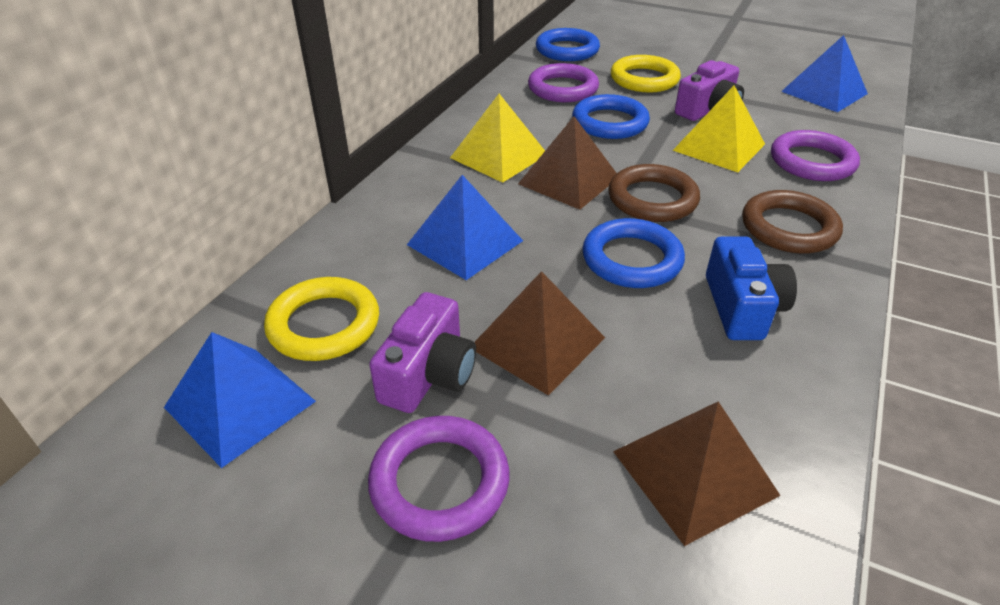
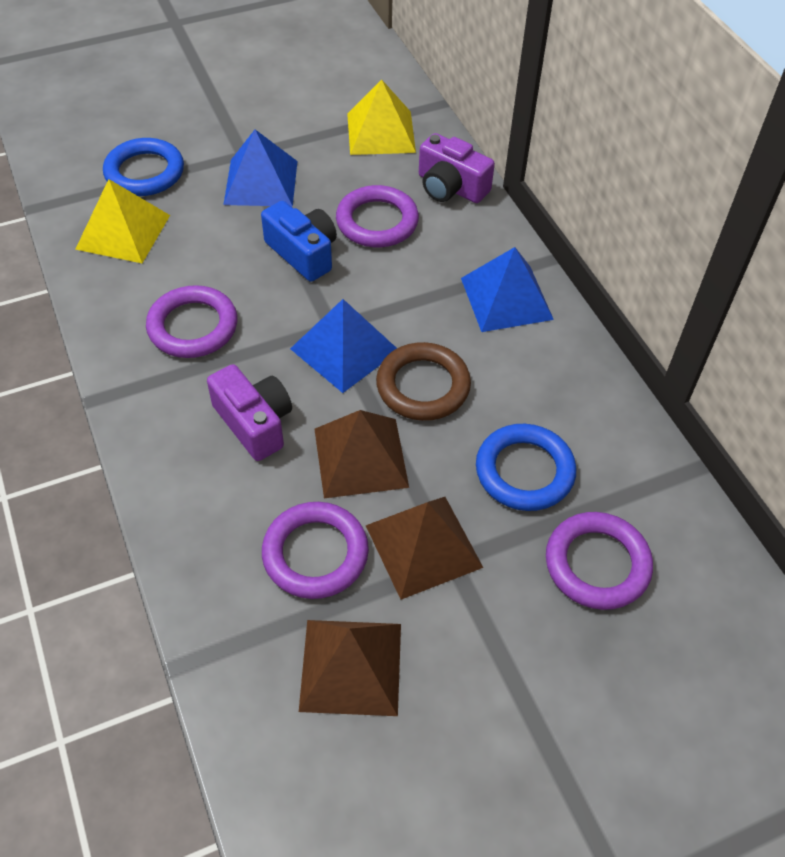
blue ring: 3 -> 2
brown ring: 2 -> 1
purple ring: 3 -> 4
yellow ring: 2 -> 0

